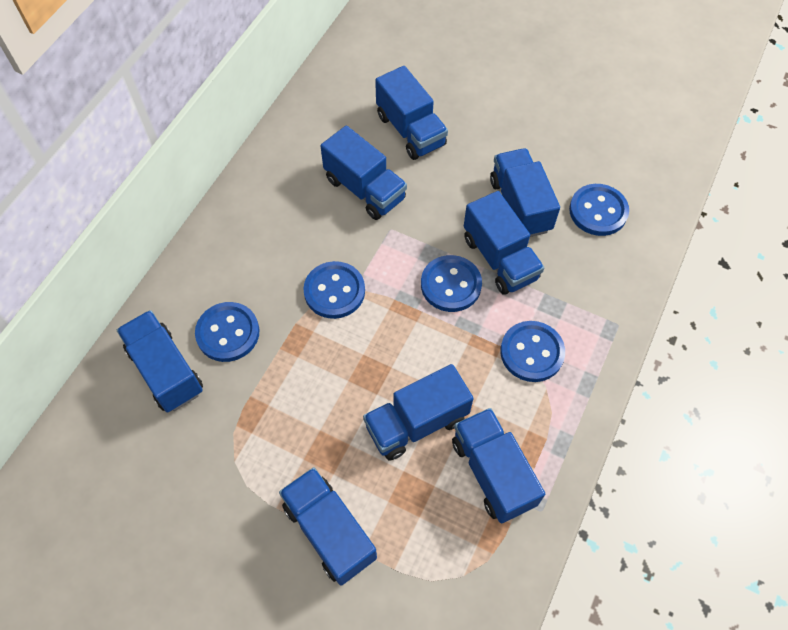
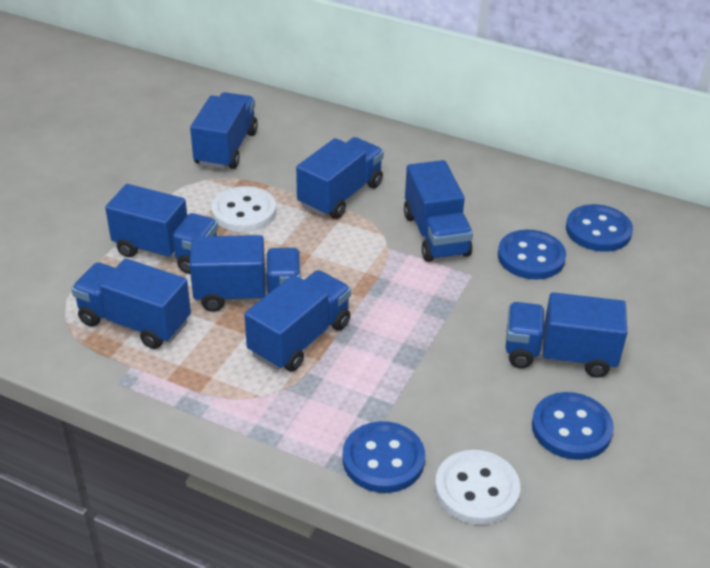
blue button: 5 -> 4
white button: 0 -> 2

